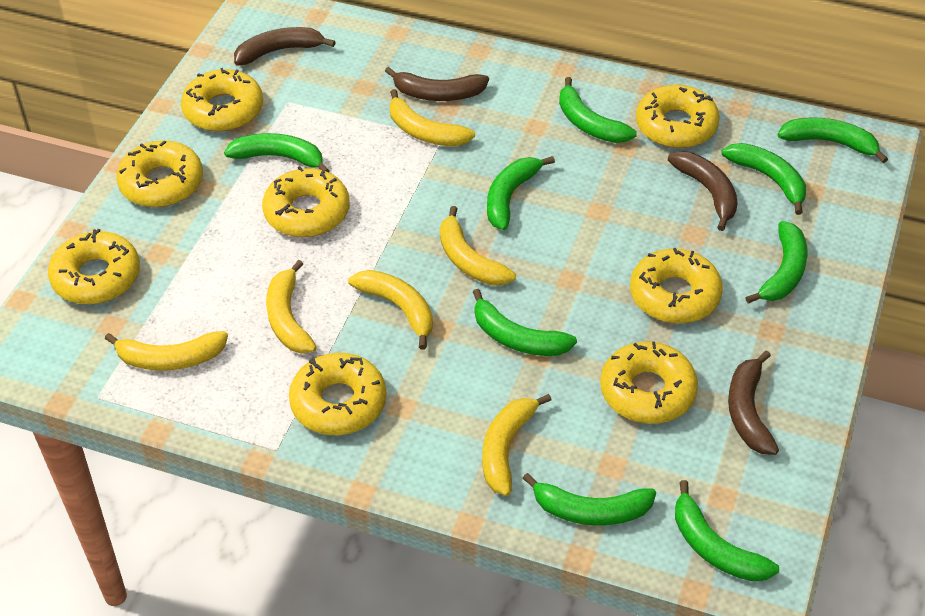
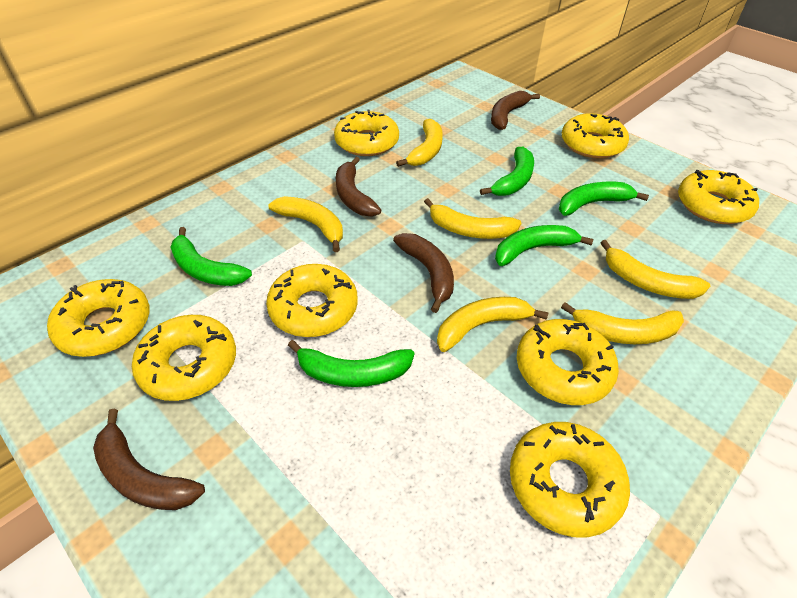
green banana: 9 -> 5

